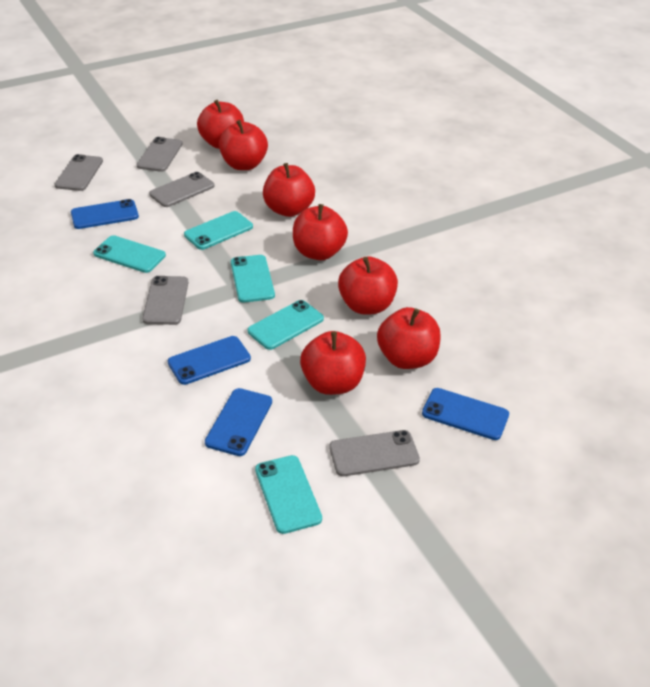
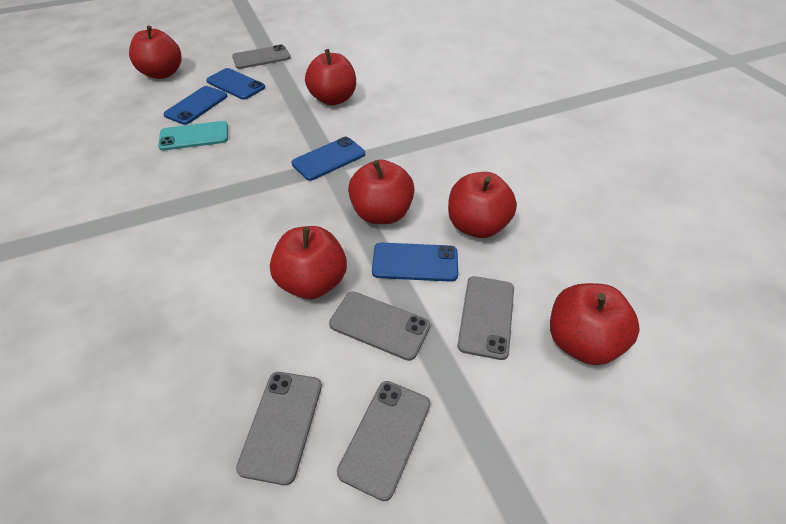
red apple: 7 -> 6
turquoise phone: 5 -> 1

